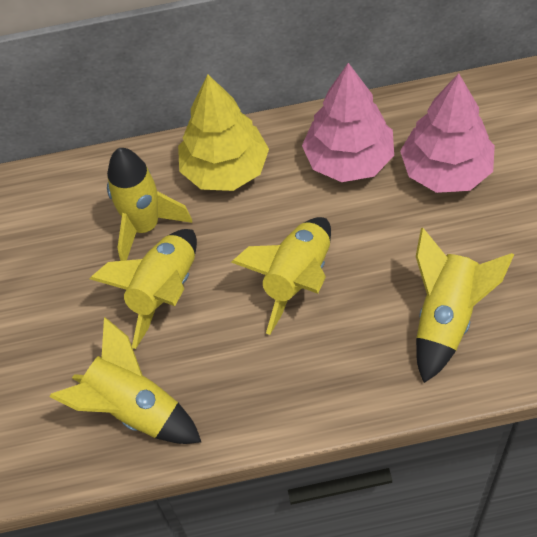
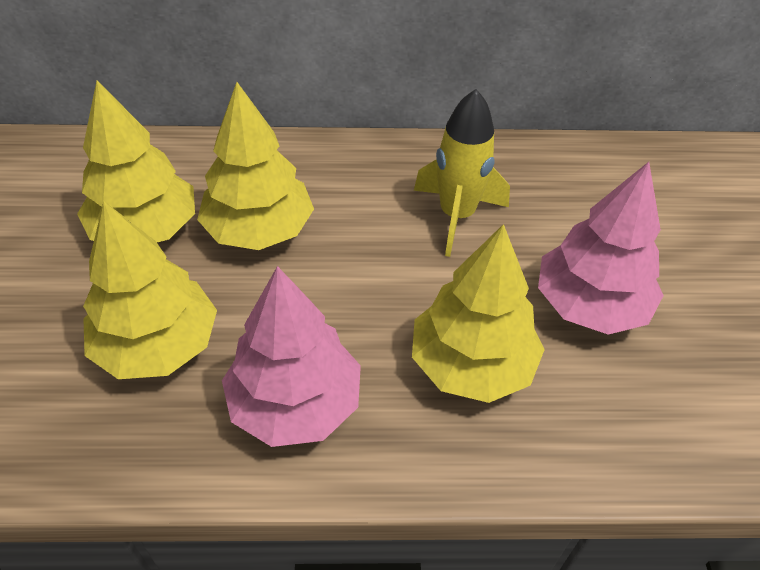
yellow rocket: 5 -> 1
yellow tree: 1 -> 4

